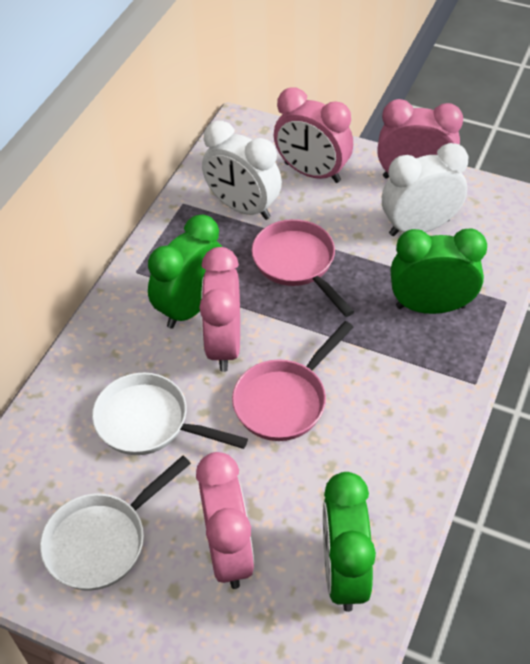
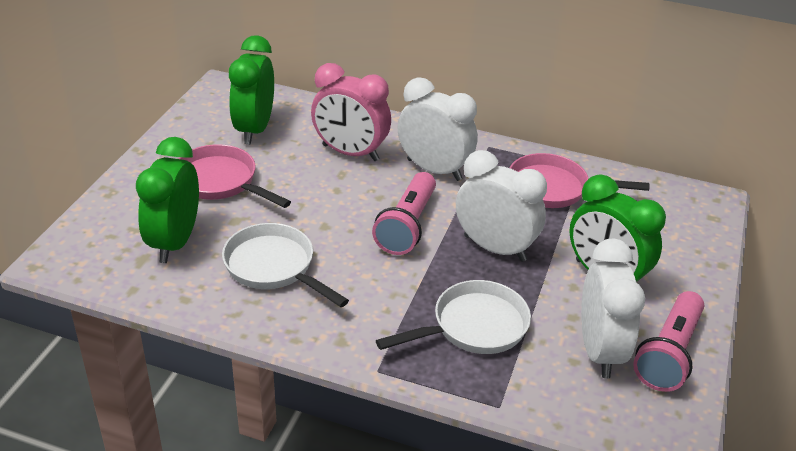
pink clock: 4 -> 1
pink flashlight: 0 -> 2
white clock: 2 -> 3

